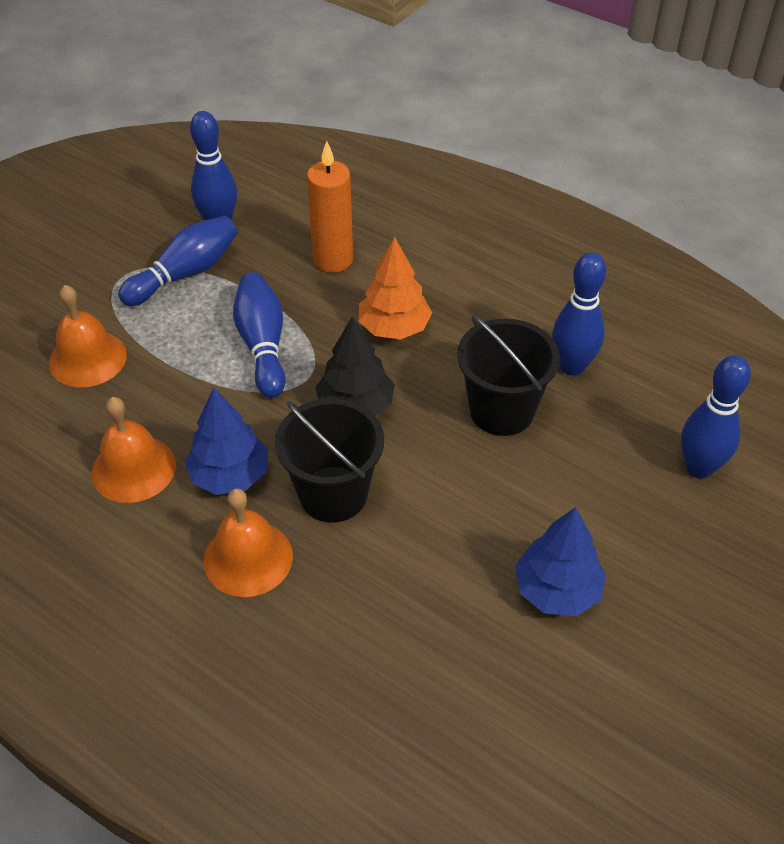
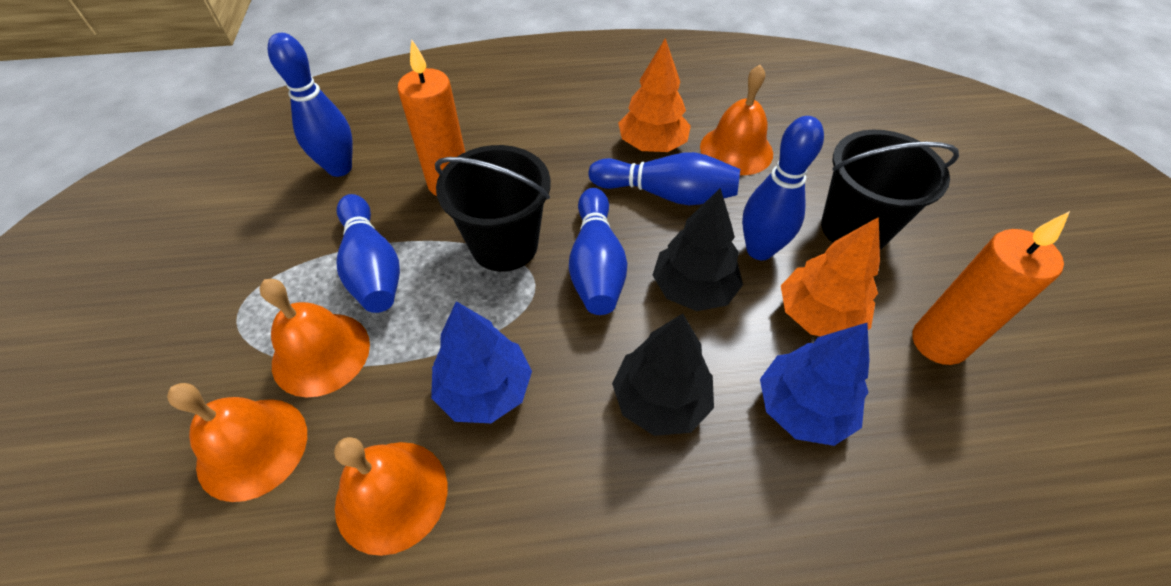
black tree: 1 -> 2
orange bell: 3 -> 4
orange candle: 1 -> 2
orange tree: 1 -> 2

